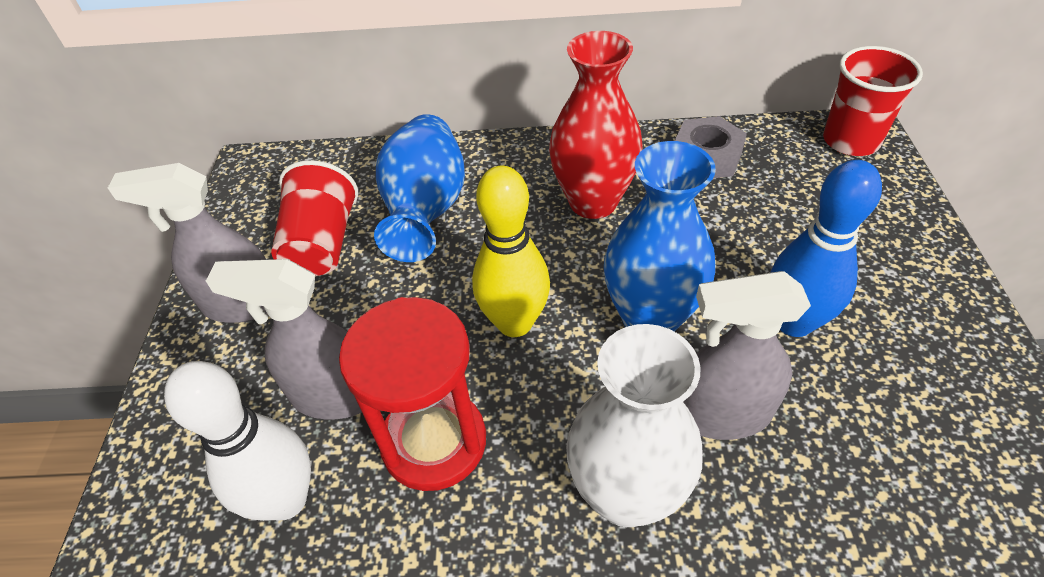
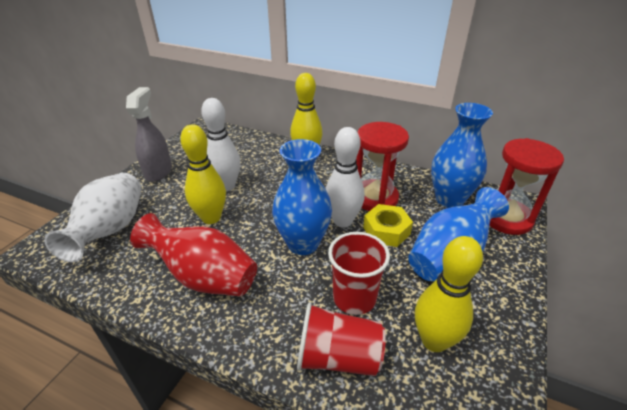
blue bowling pin: 1 -> 0
blue vase: 2 -> 3
grey nut: 1 -> 0
grey spray bottle: 3 -> 1
red hourglass: 1 -> 2
white bowling pin: 1 -> 2
yellow bowling pin: 1 -> 3
yellow nut: 0 -> 1

